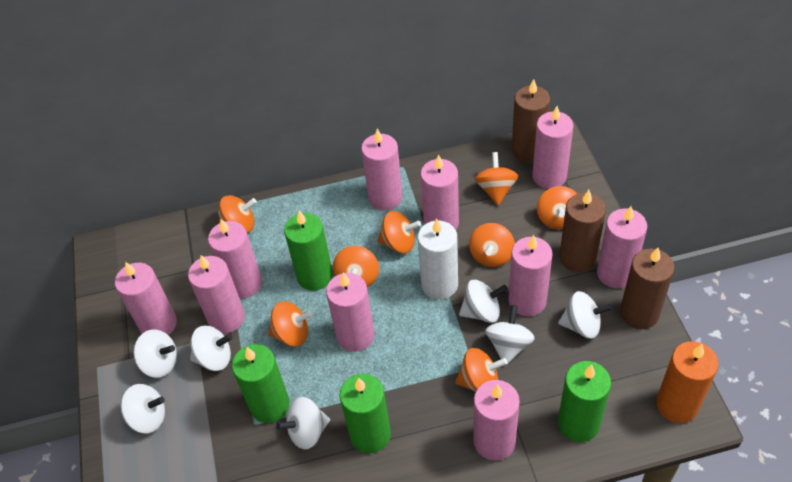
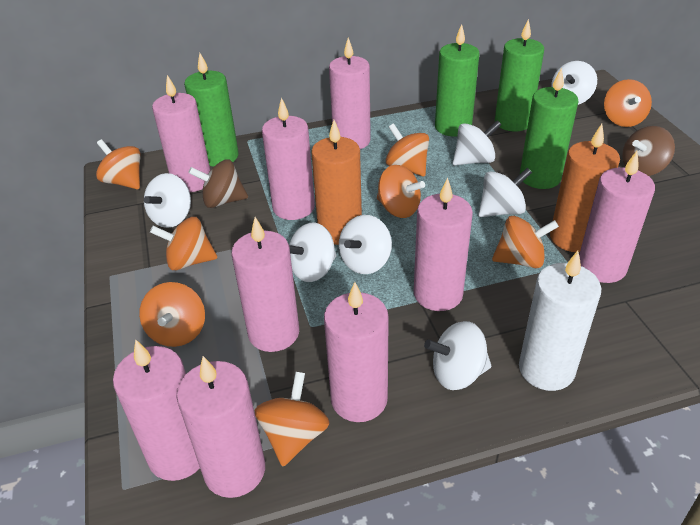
brown candle: 3 -> 0
brown spinning top: 0 -> 2
orange candle: 1 -> 2
pink candle: 10 -> 9

